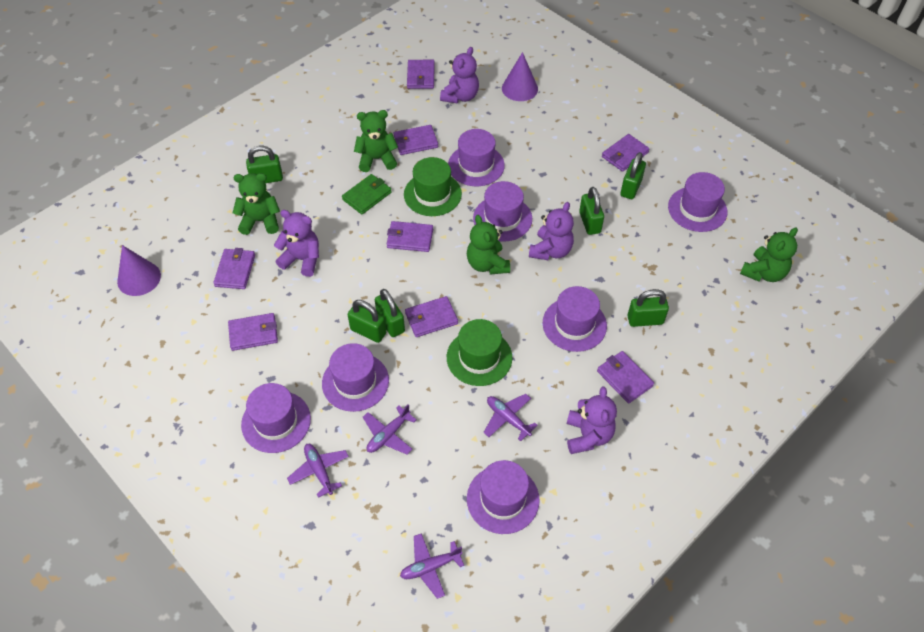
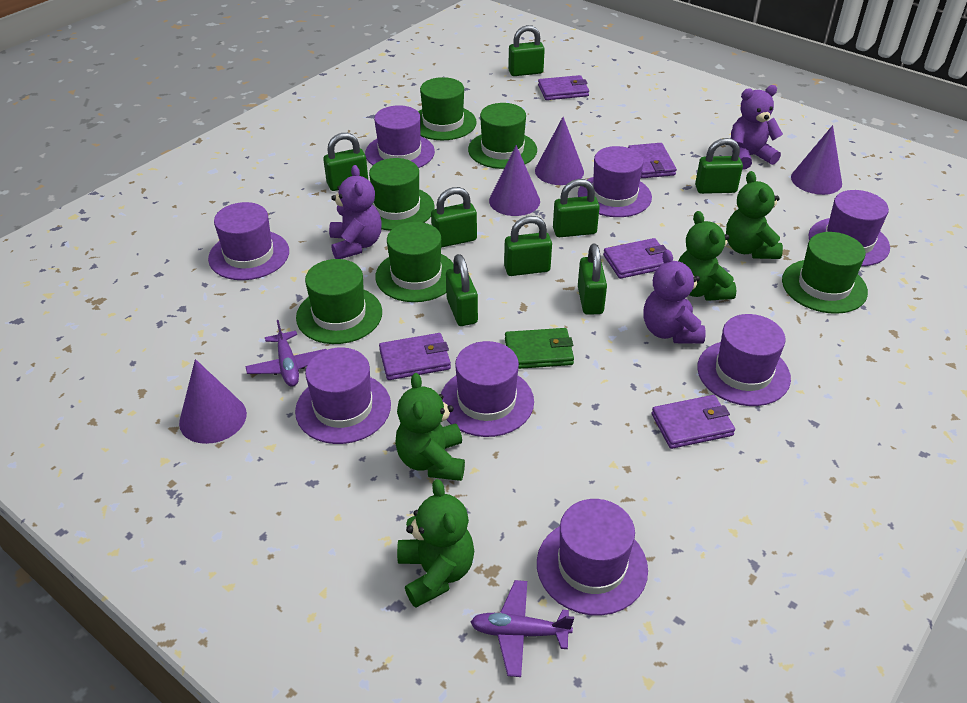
green hat: 2 -> 6
green padlock: 6 -> 8
purple cone: 2 -> 4
purple hat: 7 -> 8
purple plane: 4 -> 2
purple teddy bear: 4 -> 3
purple wallet: 8 -> 5

